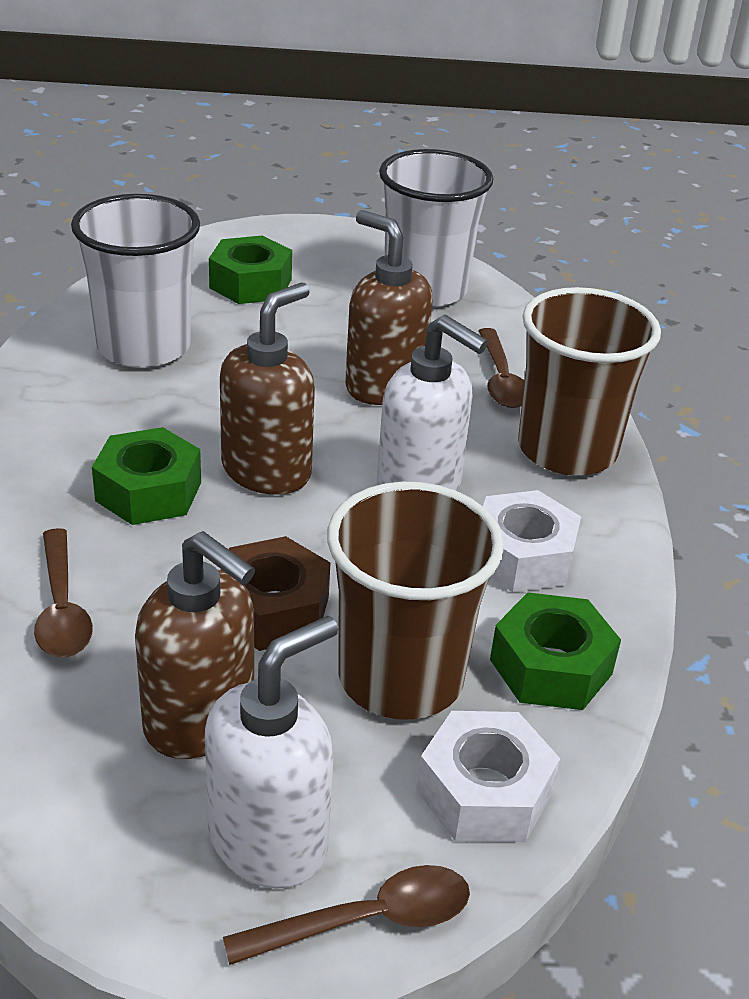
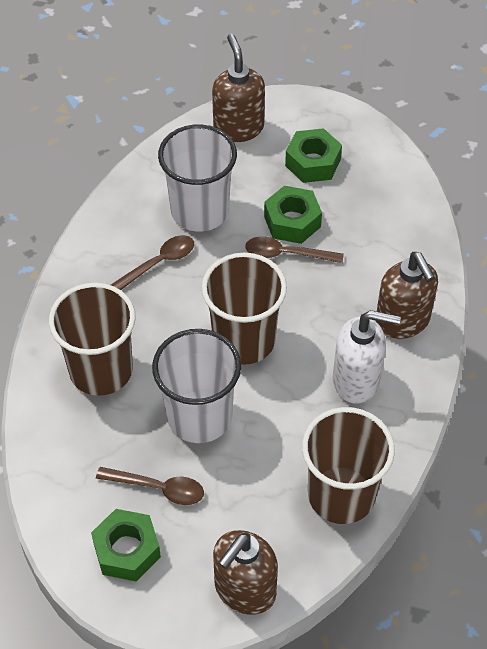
brown cup: 2 -> 3
brown nut: 1 -> 0
white nut: 2 -> 0
white soap dispenser: 2 -> 1

